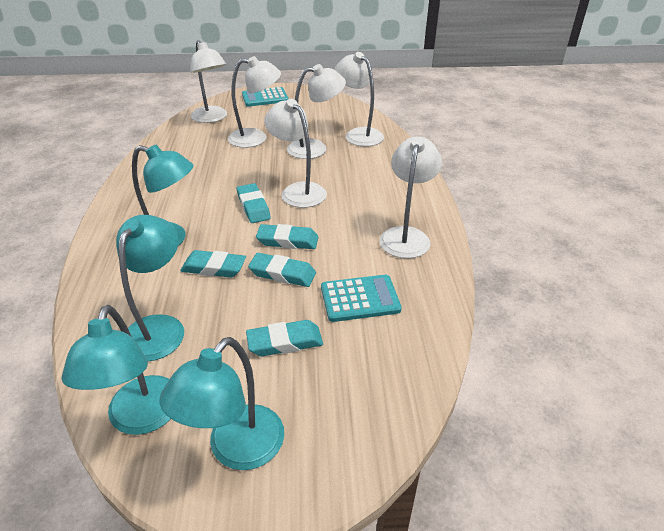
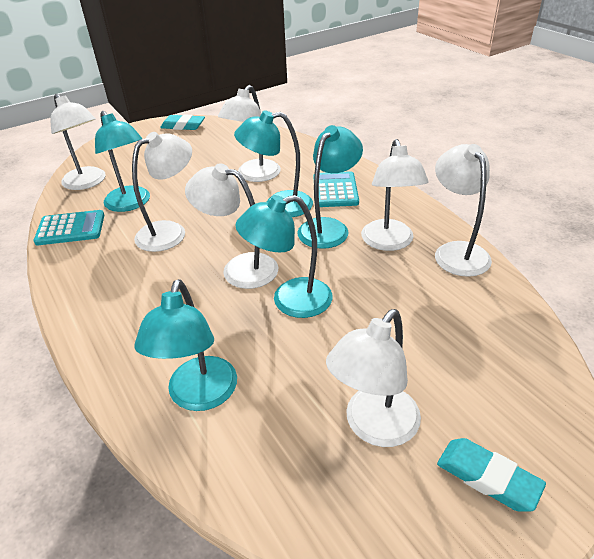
turquoise eraser: 5 -> 2
turquoise lamp: 4 -> 5
white lamp: 6 -> 7

